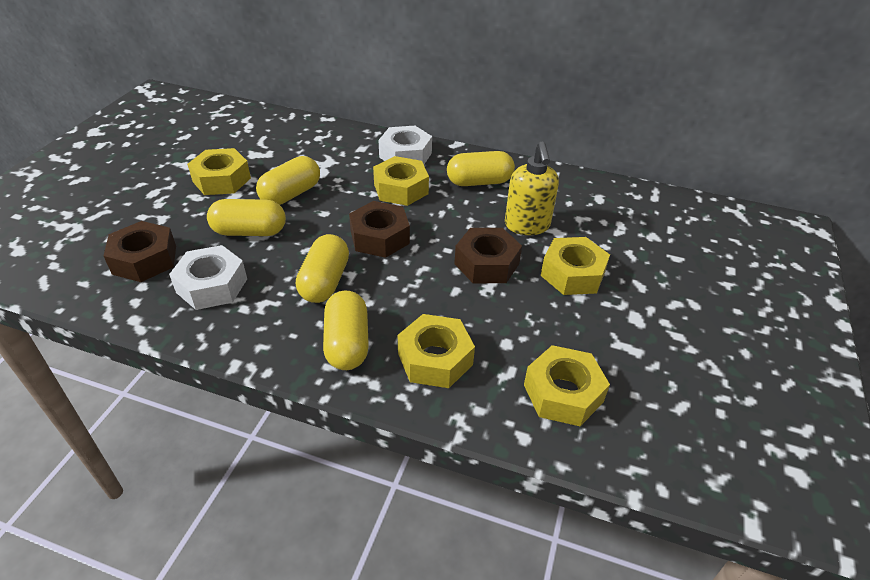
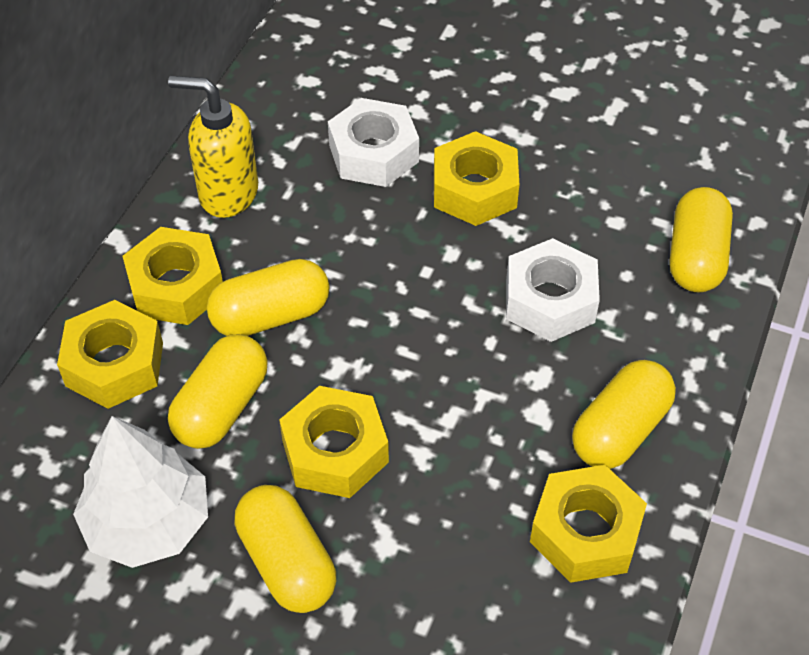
brown nut: 3 -> 0
white tree: 0 -> 1

